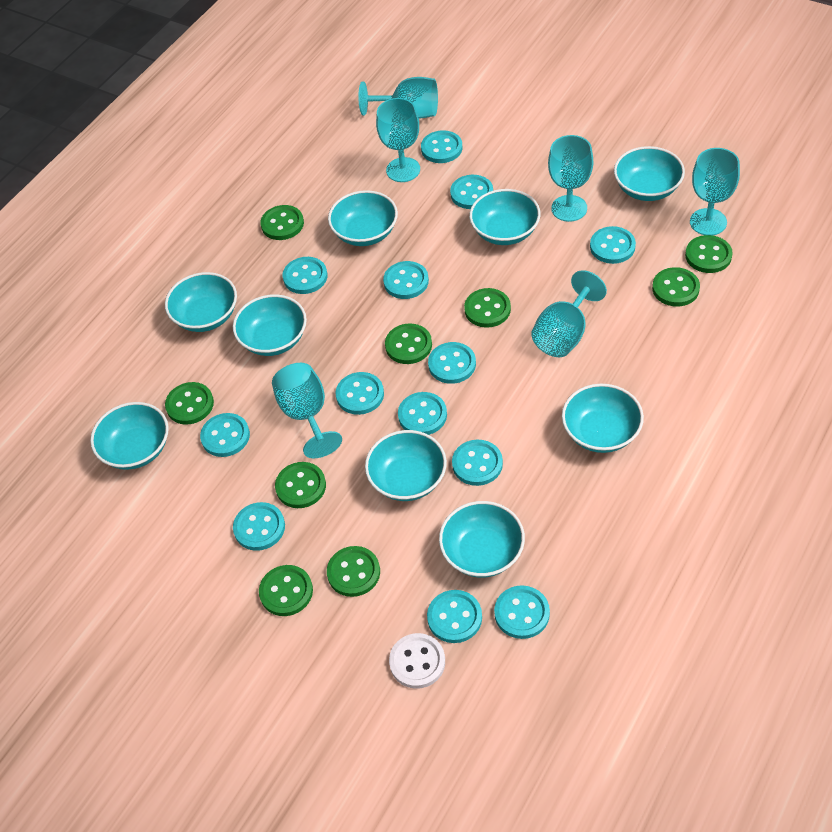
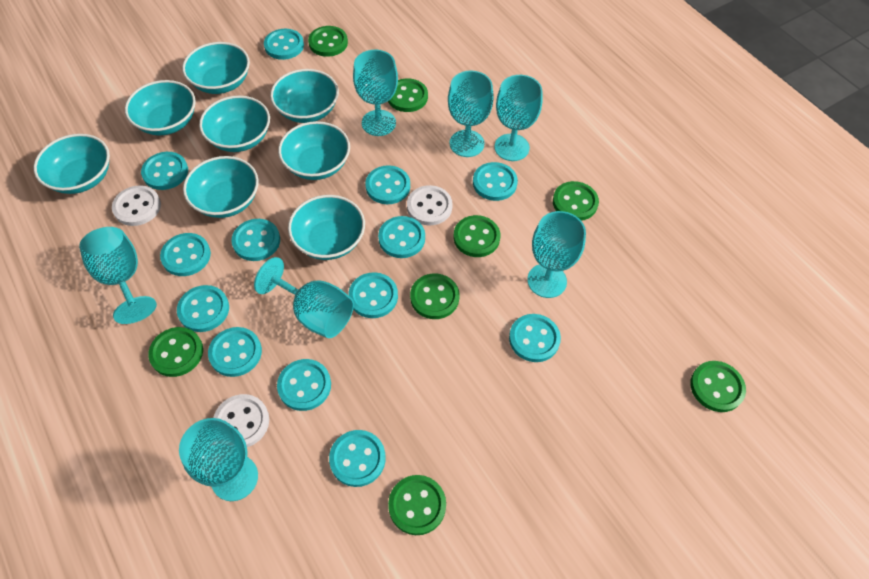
green button: 9 -> 8
turquoise bowl: 9 -> 8
turquoise goblet: 6 -> 7
white button: 1 -> 3

